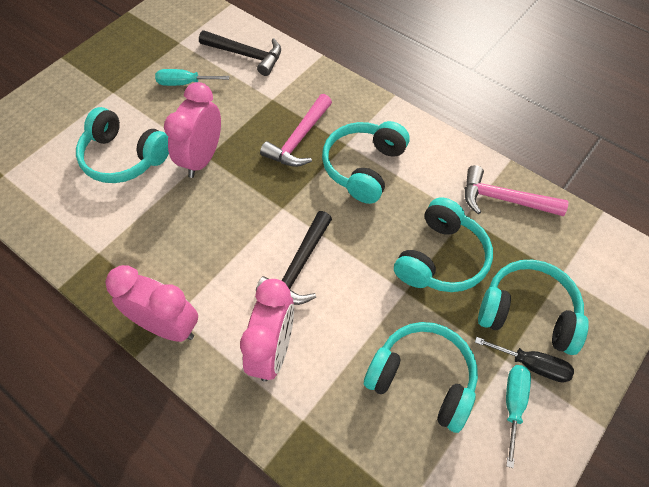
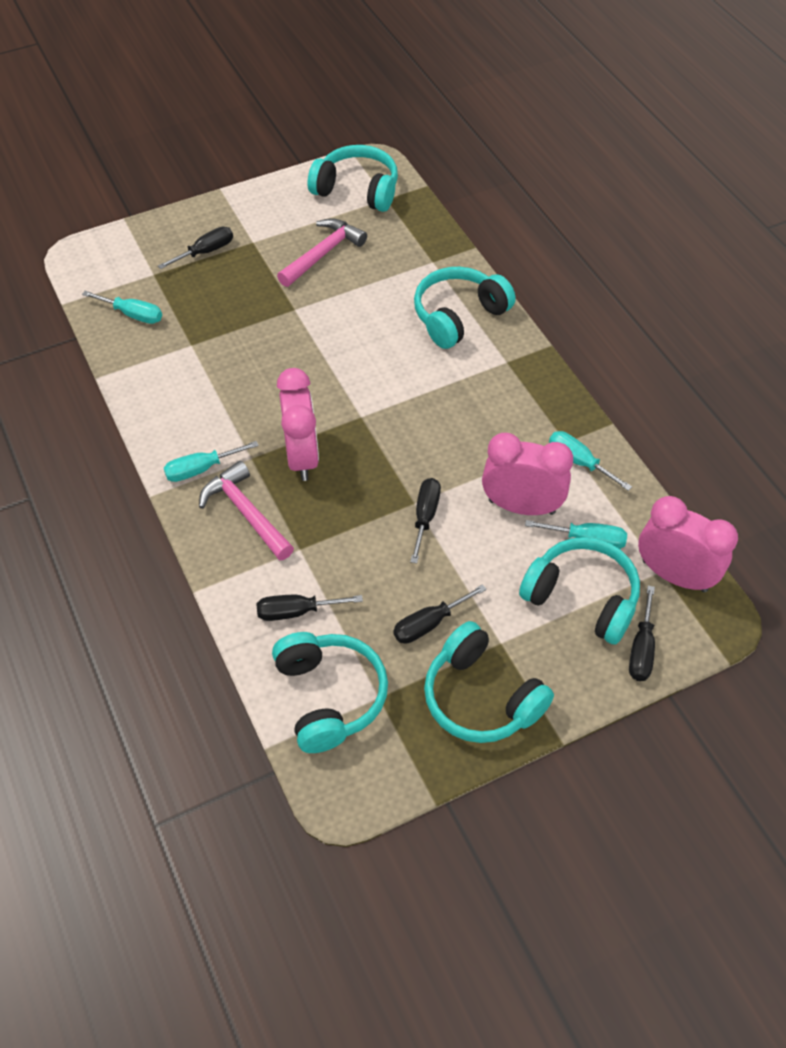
black hammer: 2 -> 0
black screwdriver: 1 -> 5
turquoise screwdriver: 2 -> 4

